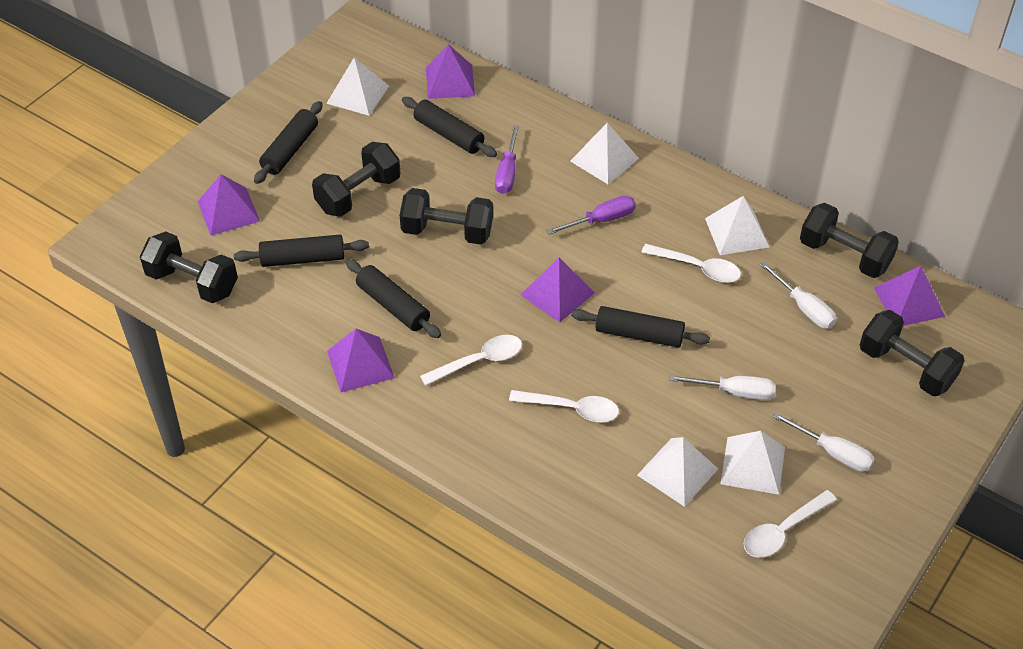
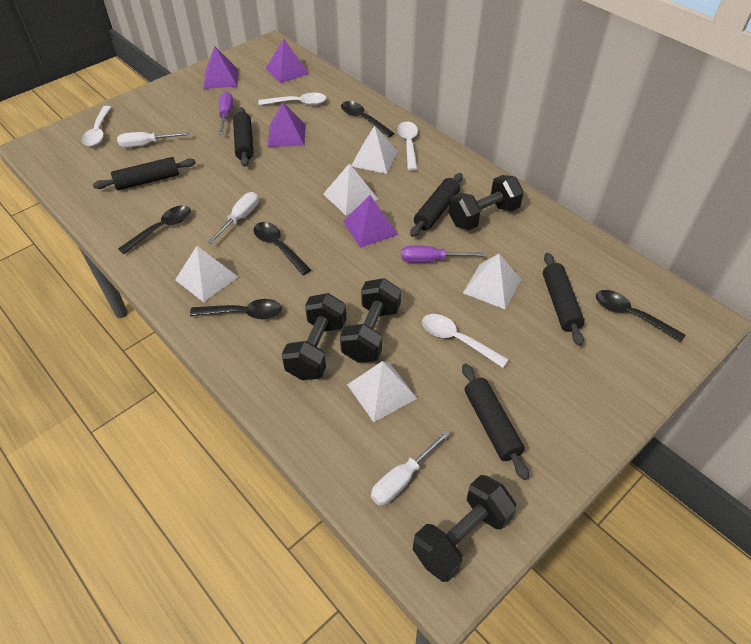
black dumbbell: 5 -> 4
black spoon: 0 -> 5
purple pyramid: 5 -> 4

